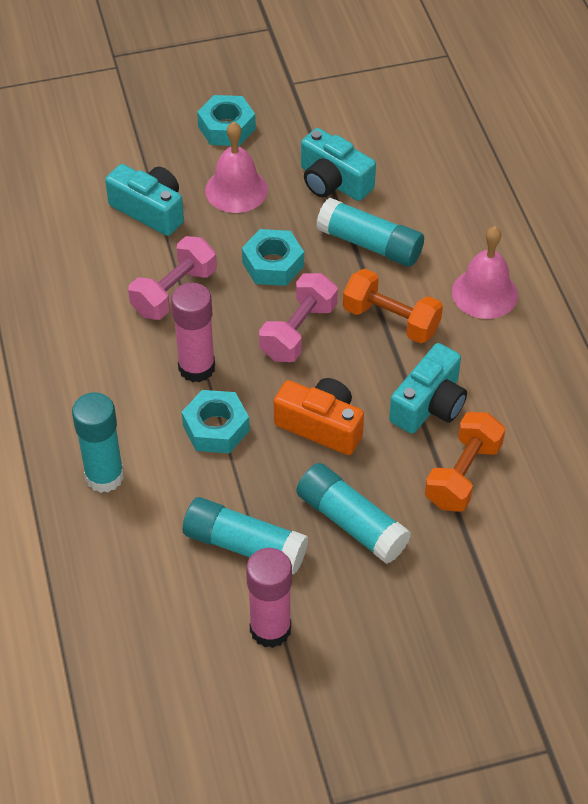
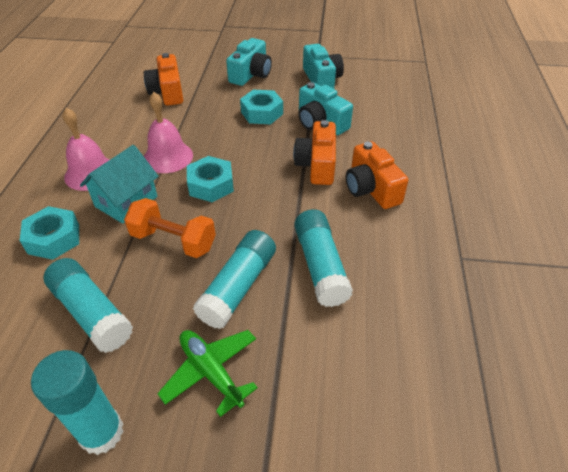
green plane: 0 -> 1
orange camera: 1 -> 3
orange dumbbell: 2 -> 1
pink dumbbell: 2 -> 0
pink glue stick: 2 -> 0
turquoise house: 0 -> 1

